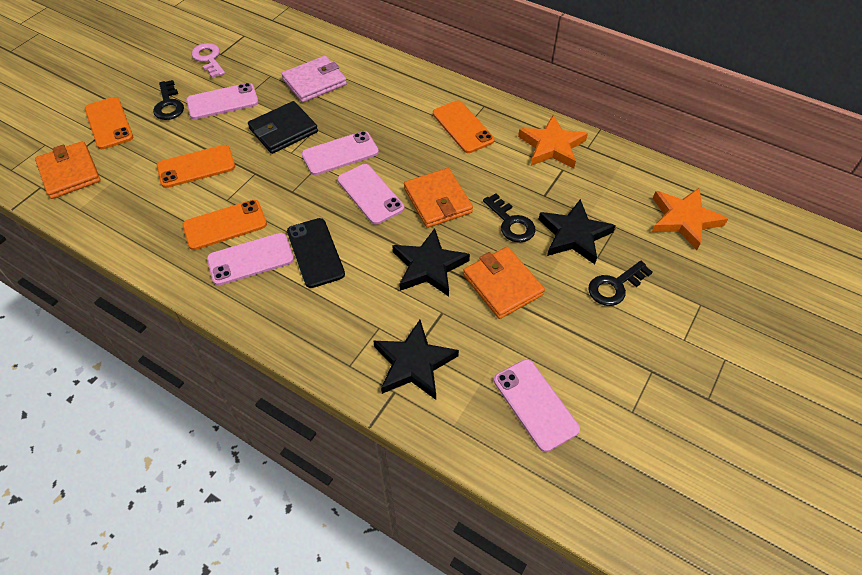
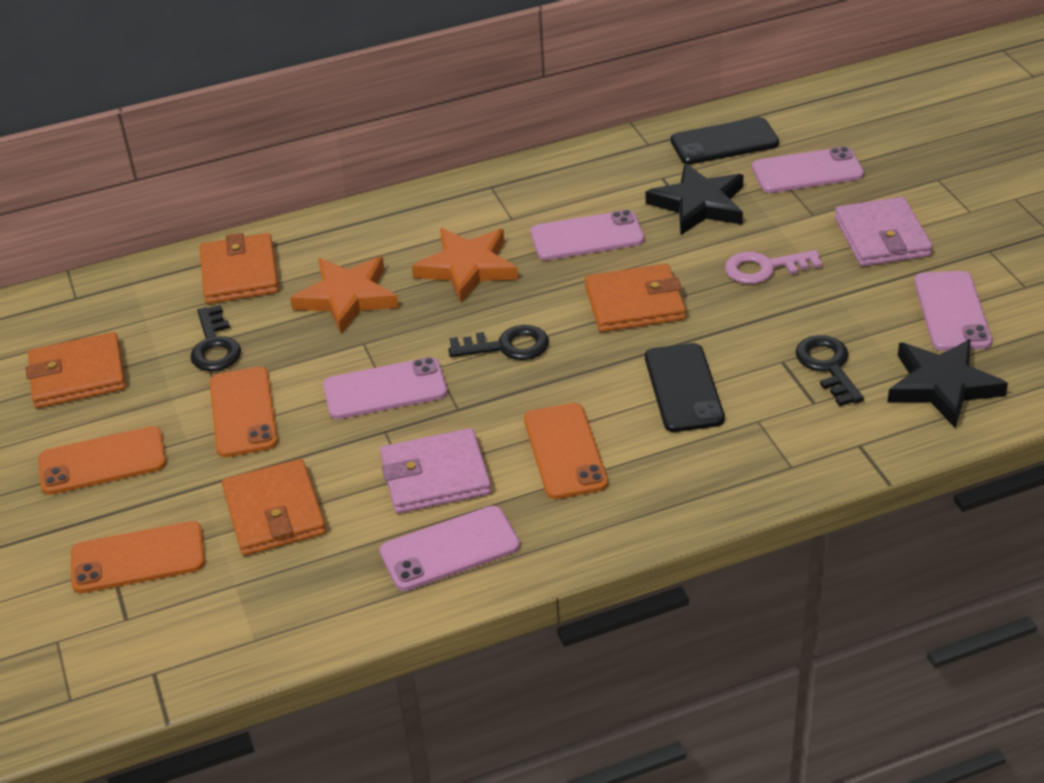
black phone: 1 -> 2
black star: 3 -> 2
black wallet: 1 -> 0
orange wallet: 3 -> 4
pink wallet: 1 -> 2

